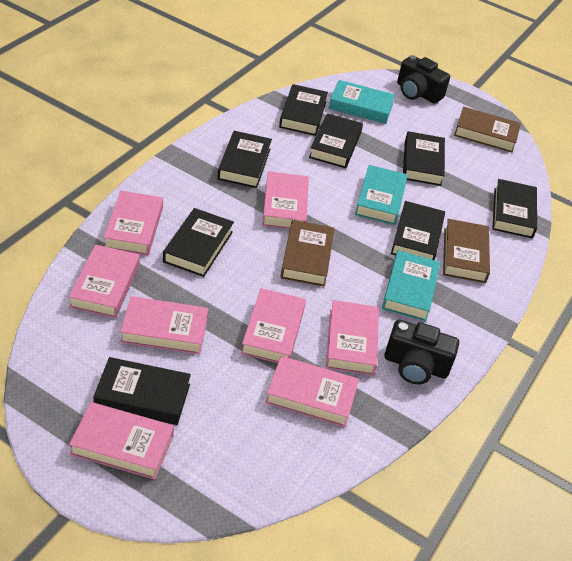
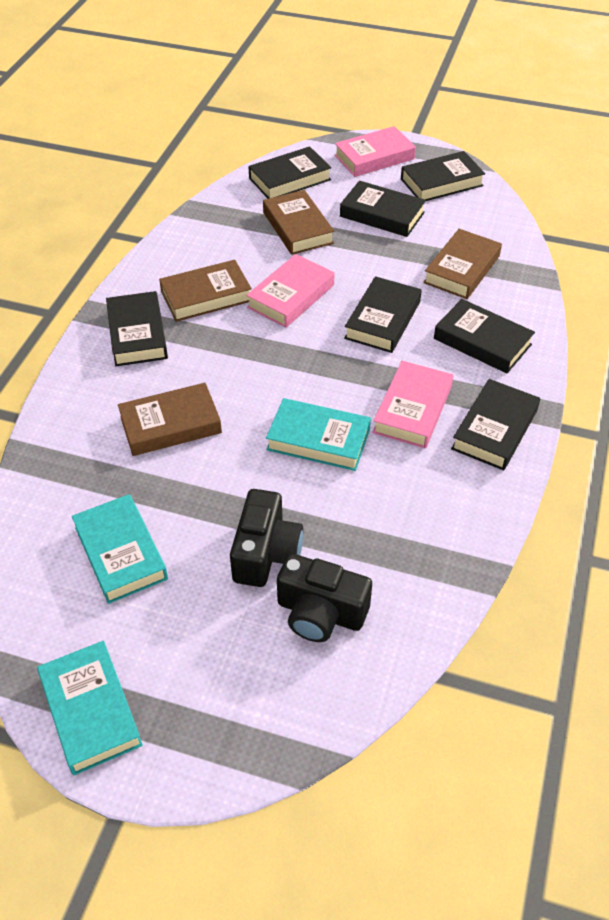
black book: 8 -> 7
brown book: 3 -> 4
pink book: 8 -> 3

